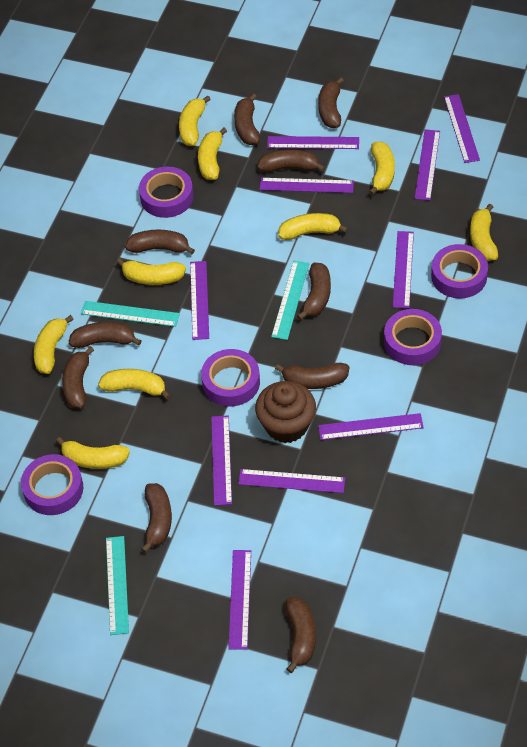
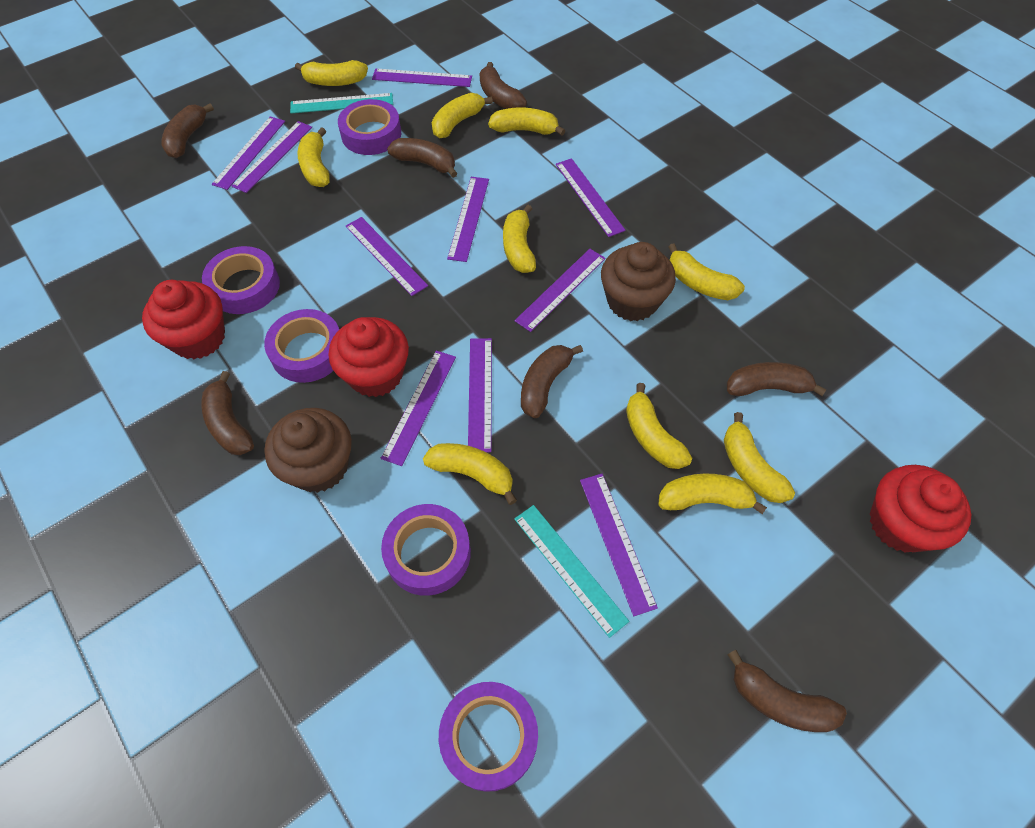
brown banana: 10 -> 7
brown cupcake: 1 -> 2
red cupcake: 0 -> 3
turquoise ruler: 3 -> 2
yellow banana: 9 -> 10

